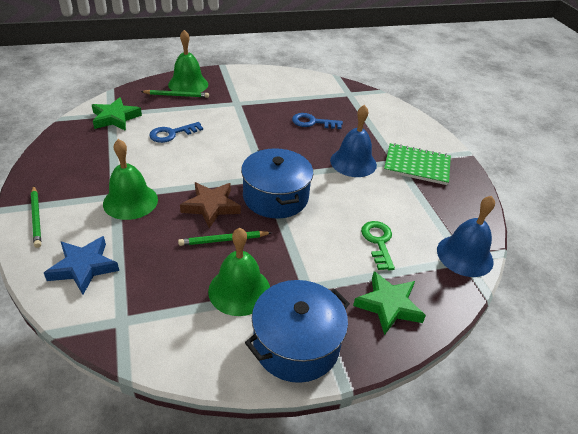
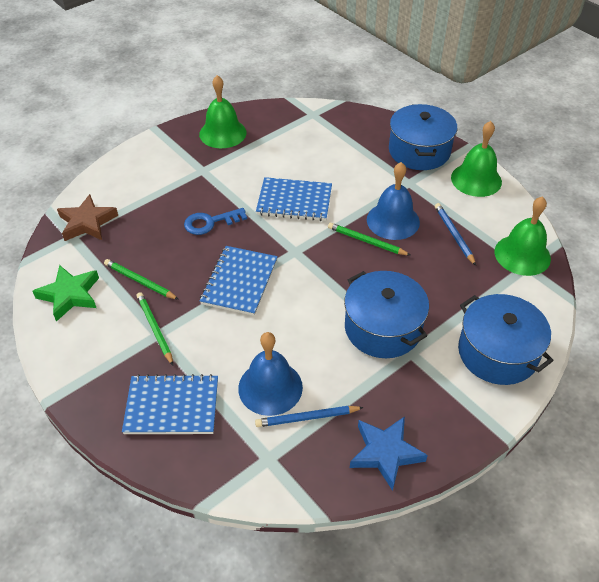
blue key: 2 -> 1
blue notebook: 0 -> 3
blue pencil: 0 -> 2
blue pot: 2 -> 3
green key: 1 -> 0
green notebook: 1 -> 0
green star: 2 -> 1

